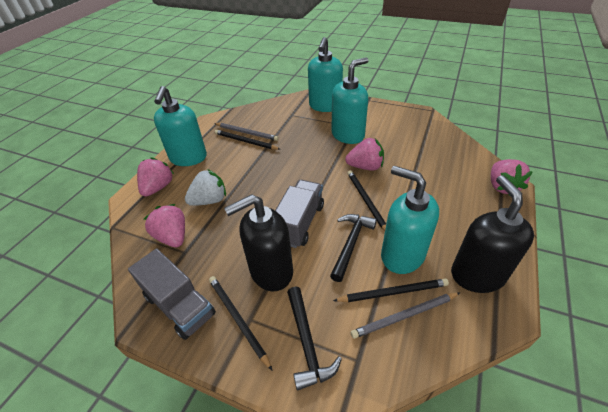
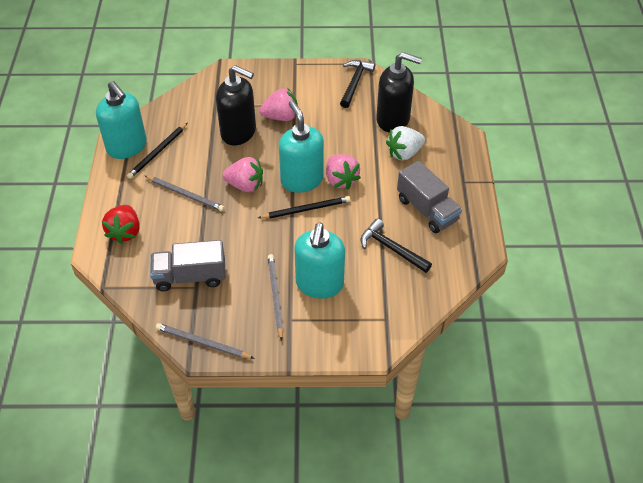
black pencil: 4 -> 2
grey pencil: 2 -> 3
pink strawberry: 4 -> 3
red strawberry: 0 -> 1
turquoise soap dispenser: 4 -> 3

